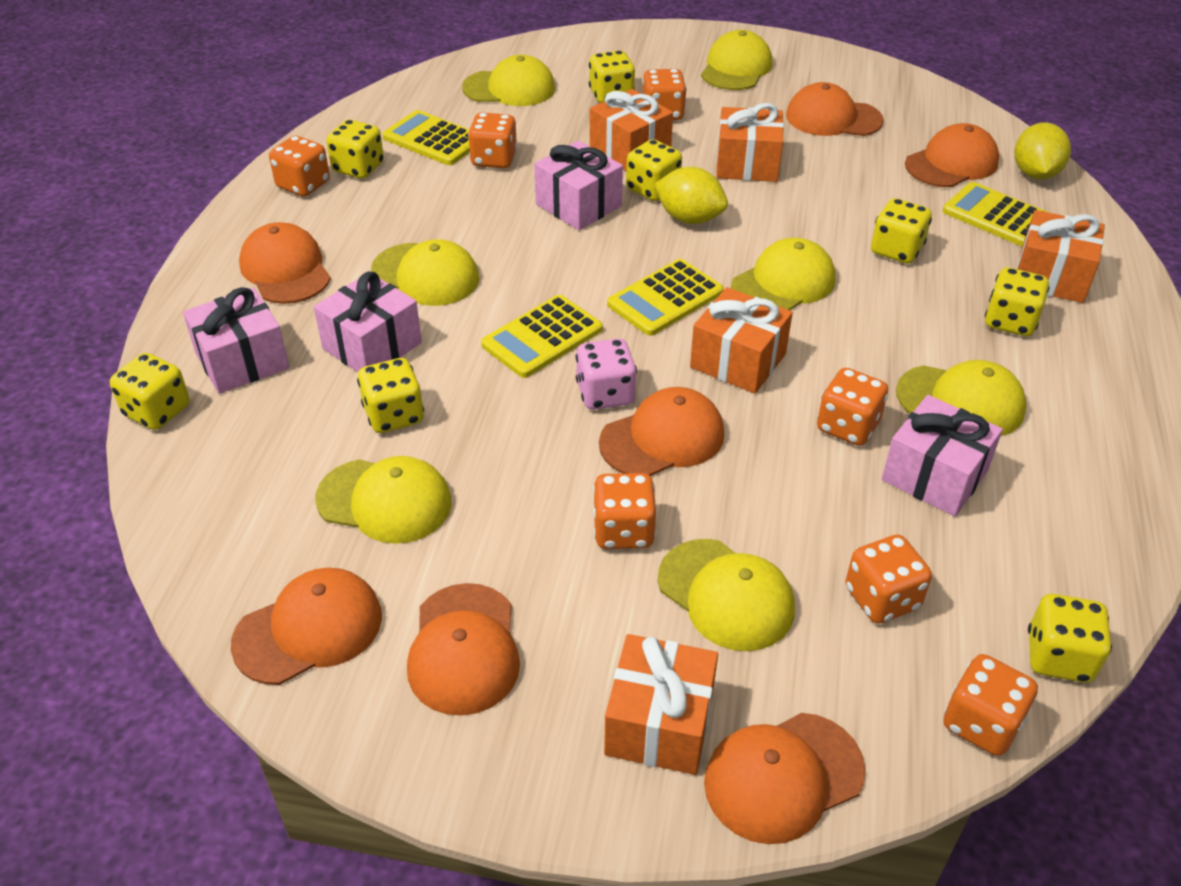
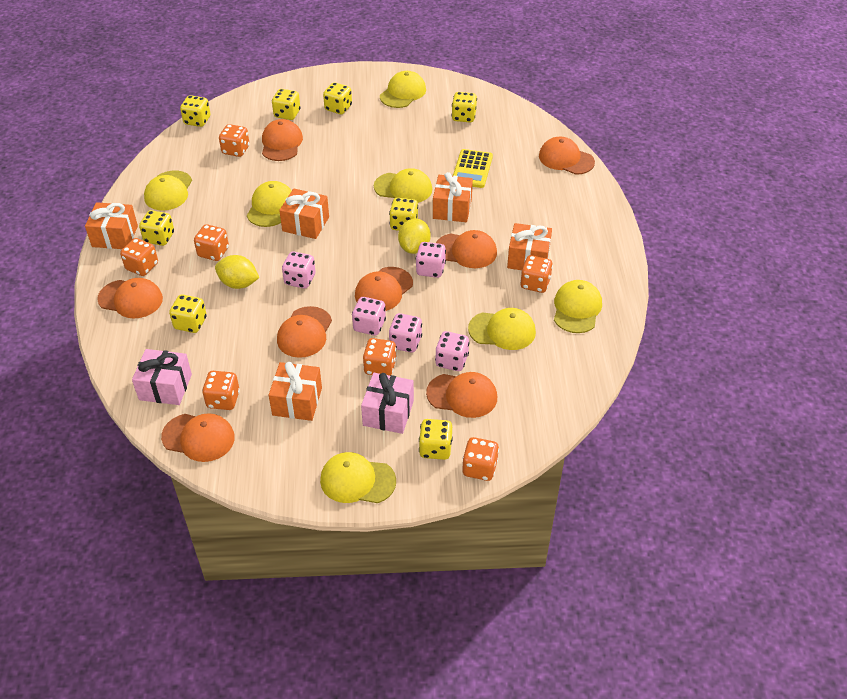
orange cap: 7 -> 8
pink dice: 1 -> 5
pink gift: 4 -> 2
yellow calculator: 4 -> 1

